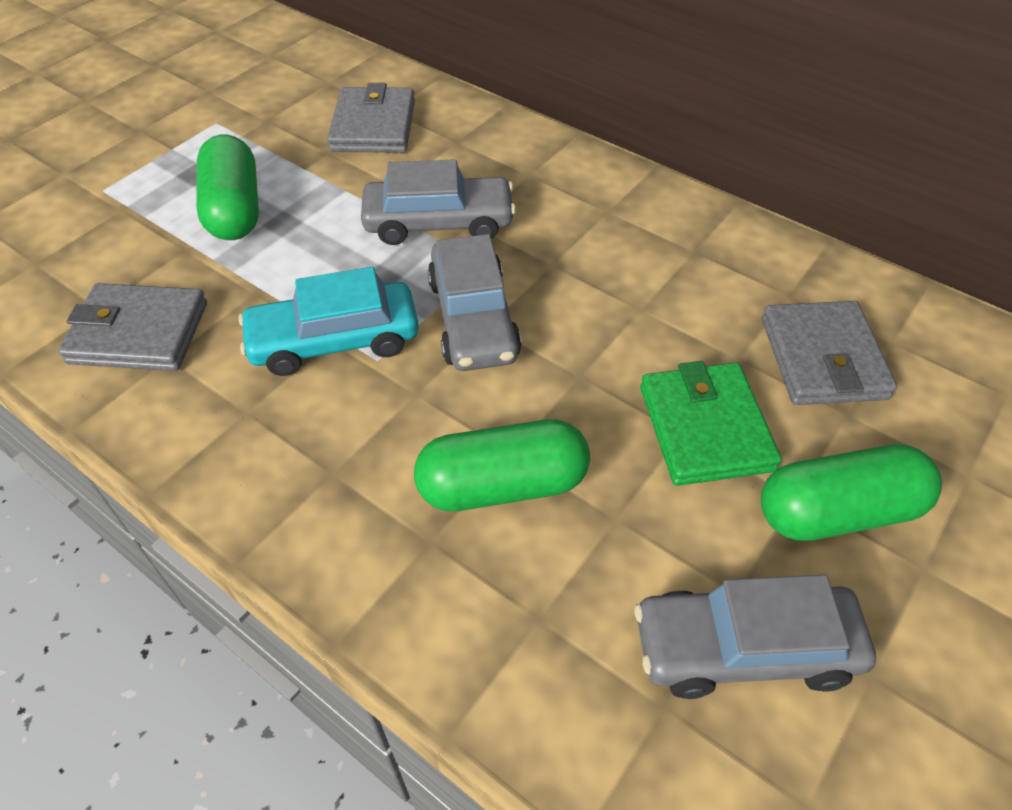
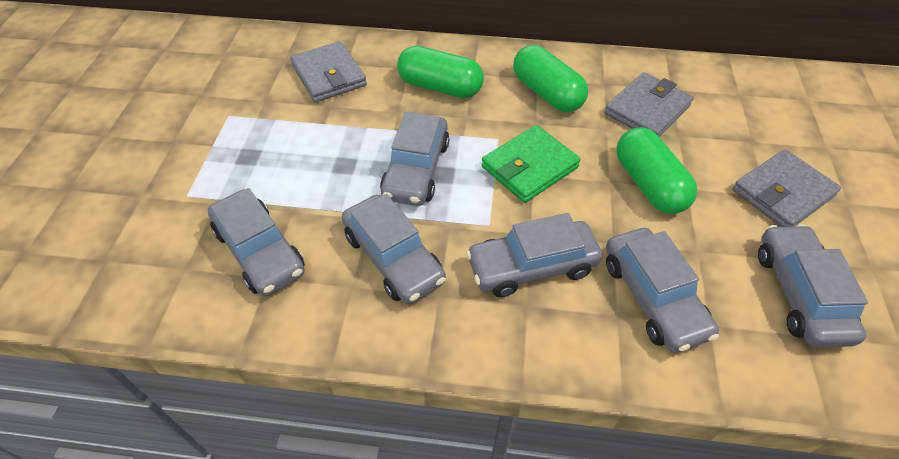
grey car: 3 -> 6
turquoise car: 1 -> 0

